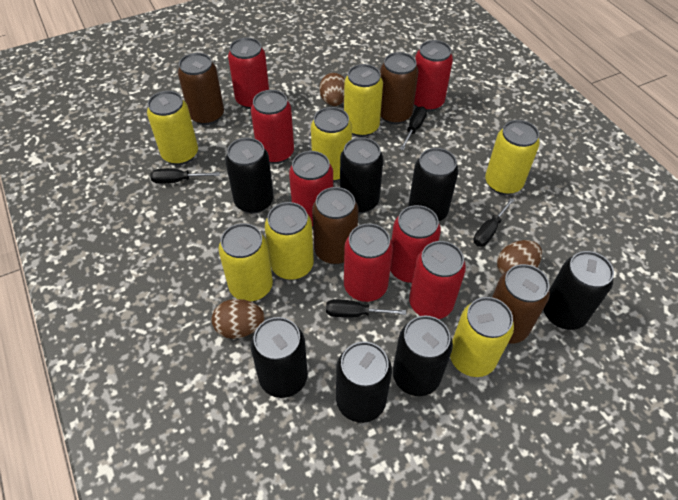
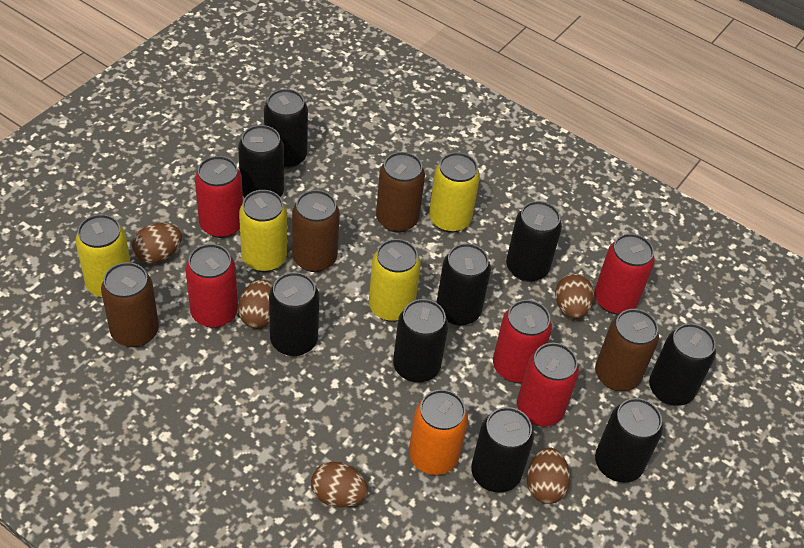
black can: 7 -> 9
black screwdriver: 4 -> 0
brown egg: 3 -> 5
orange can: 0 -> 1
red can: 7 -> 5
yellow can: 7 -> 4

